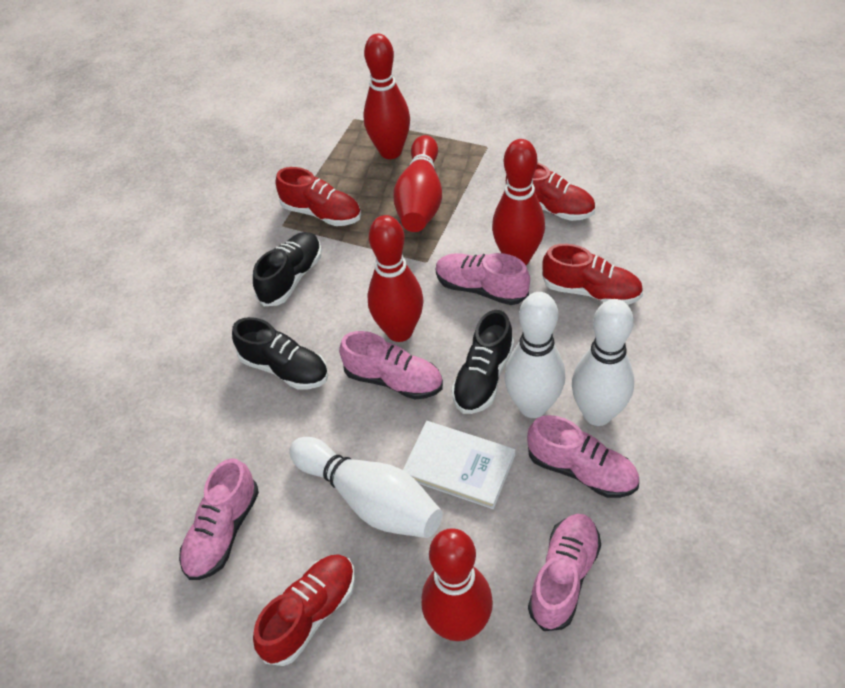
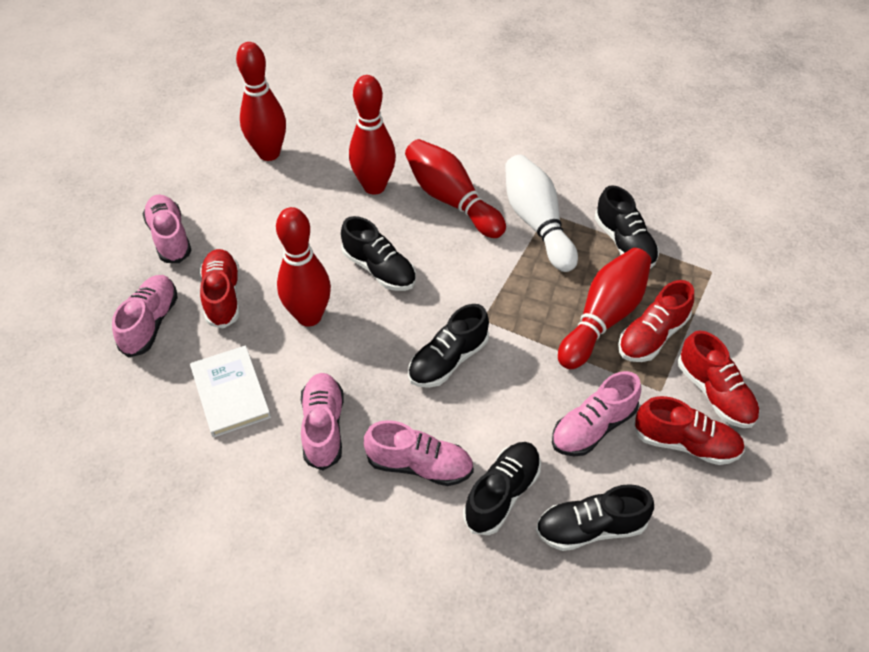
black shoe: 3 -> 5
white bowling pin: 3 -> 1

